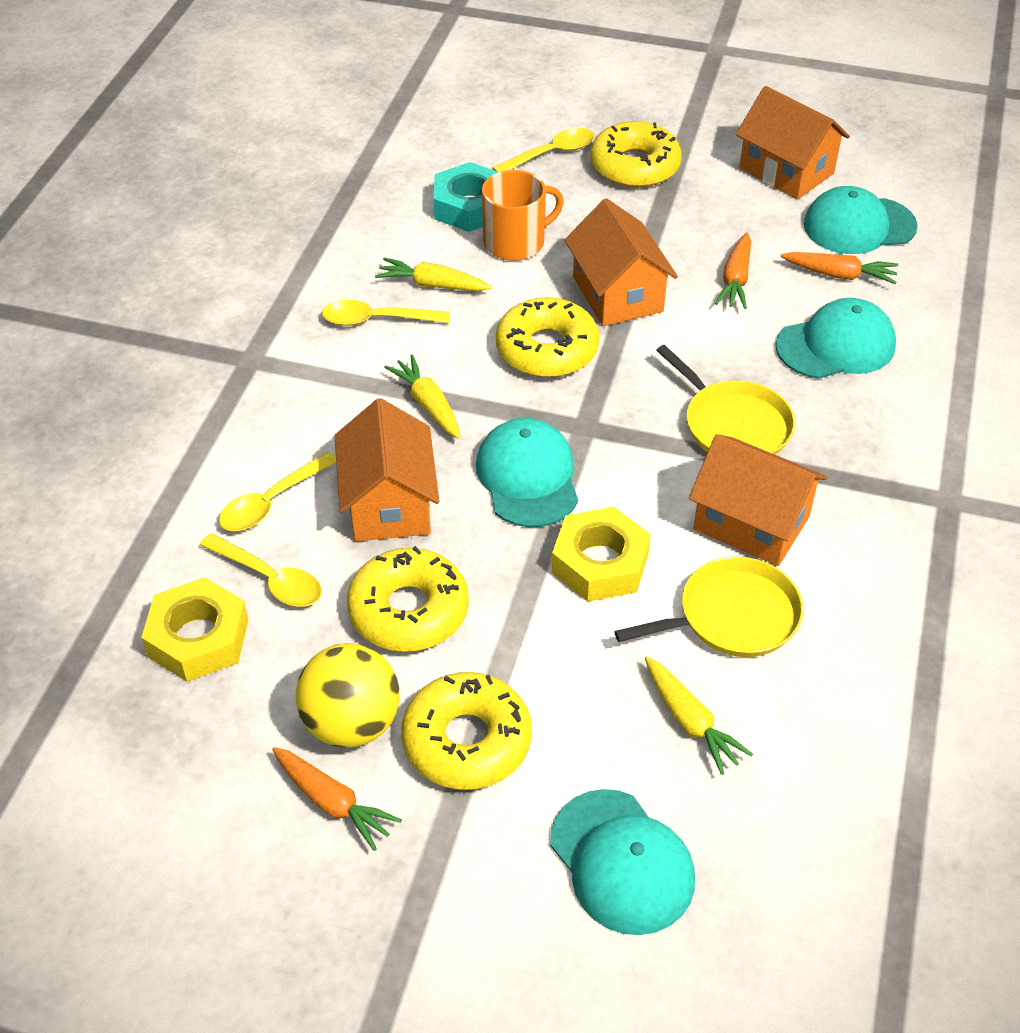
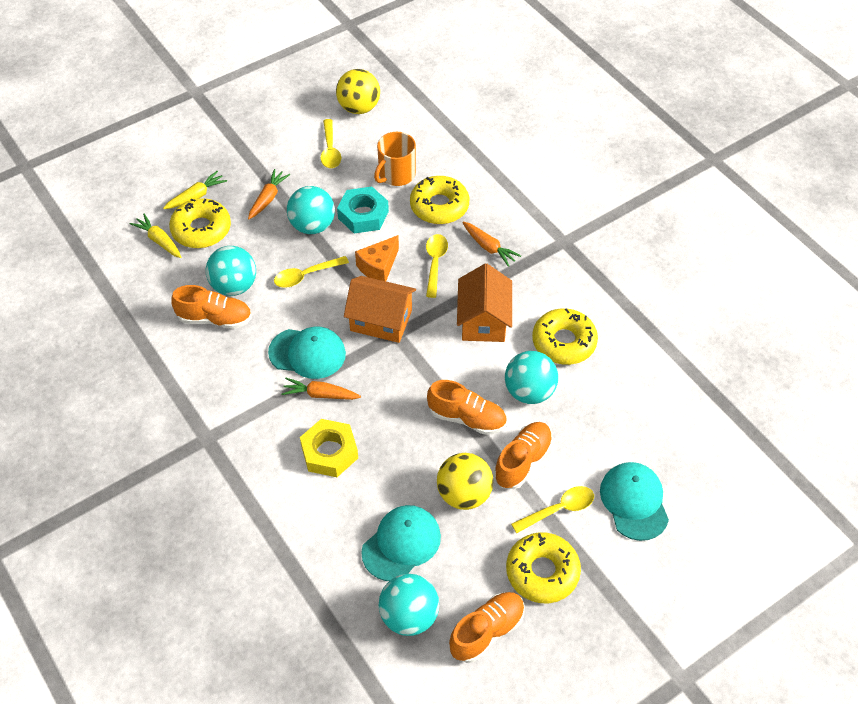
orange cheese: 0 -> 1
orange house: 4 -> 2
orange shoe: 0 -> 4
turquoise ball: 0 -> 4
turquoise cap: 4 -> 3
yellow ball: 1 -> 2
yellow carrot: 3 -> 2
yellow nut: 2 -> 1
yellow pan: 2 -> 0

